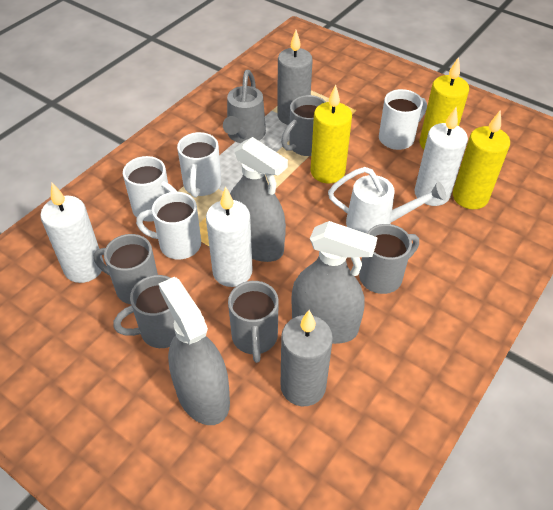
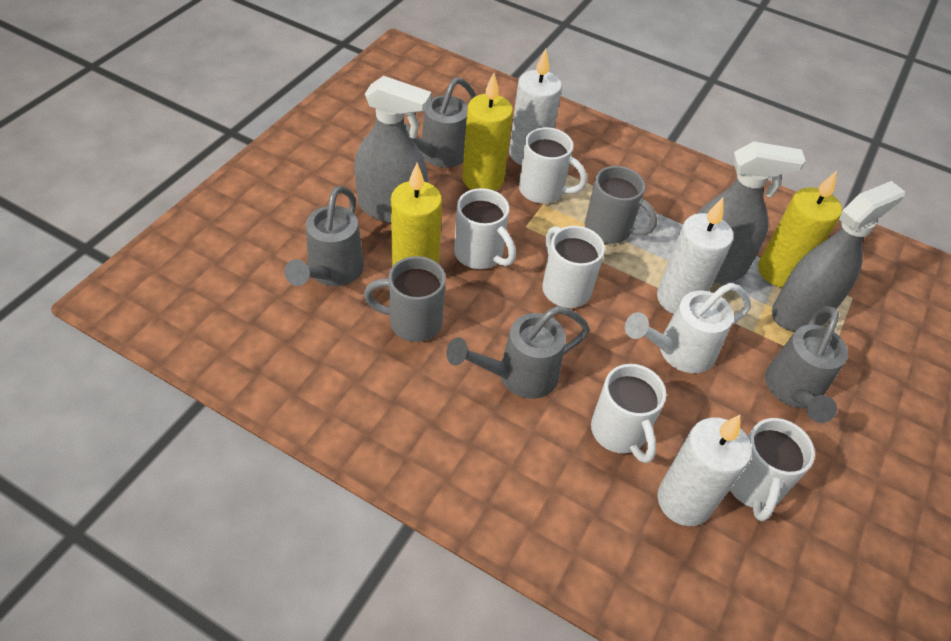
grey candle: 2 -> 0
grey mug: 5 -> 2
grey watering can: 1 -> 4
white mug: 4 -> 5

